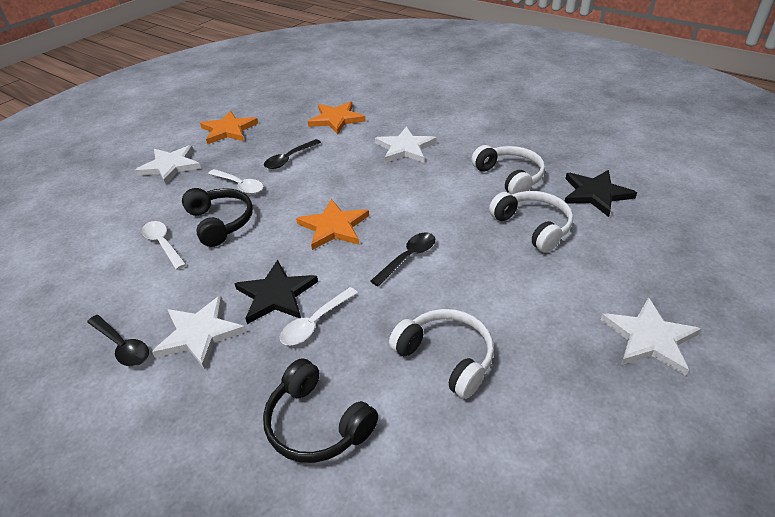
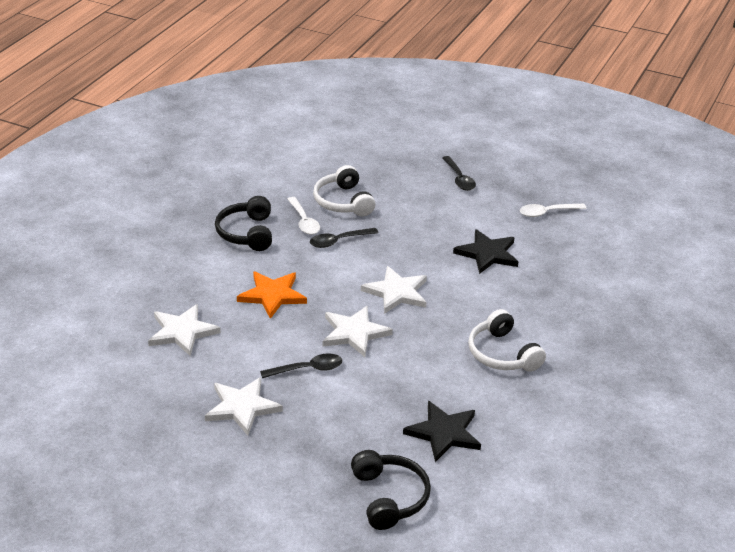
orange star: 3 -> 1
white headphones: 3 -> 2
white spoon: 3 -> 2

